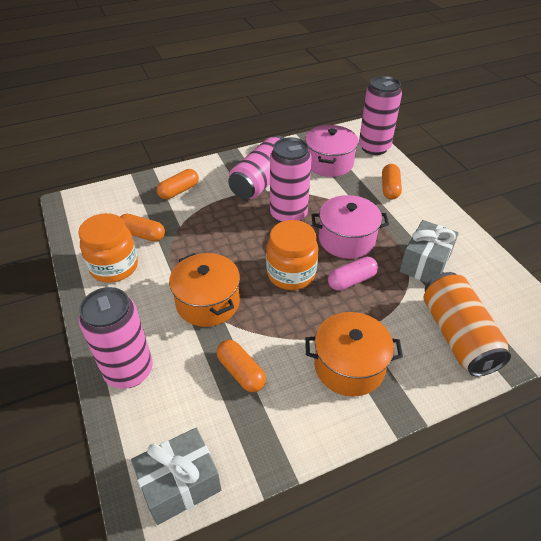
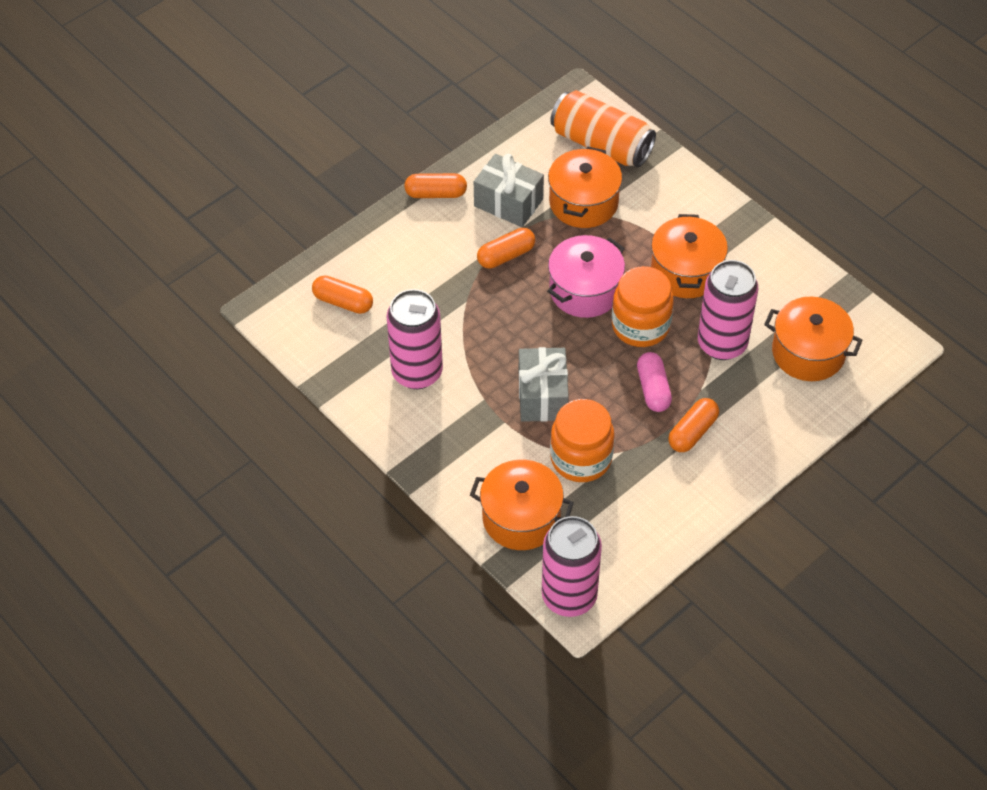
orange pot: 2 -> 4
pink can: 4 -> 3
pink pot: 2 -> 1

